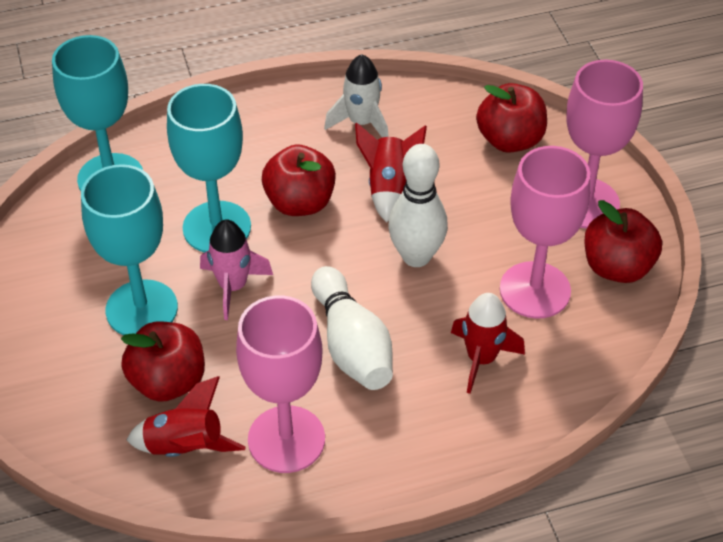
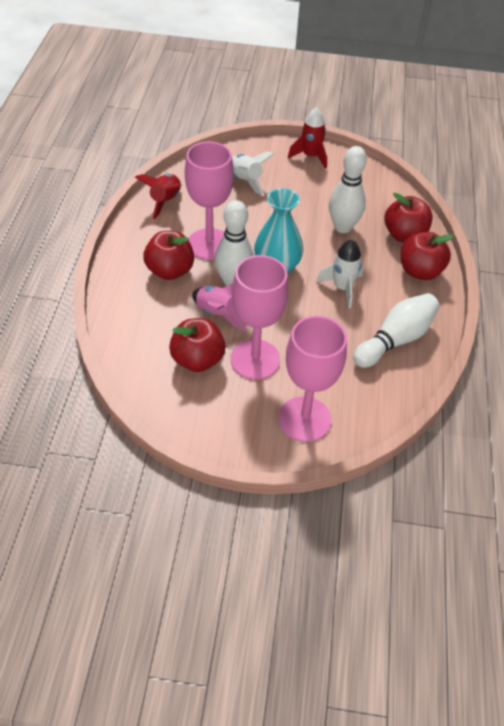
red rocket: 3 -> 2
turquoise goblet: 3 -> 0
turquoise vase: 0 -> 1
white bowling pin: 2 -> 3
white rocket: 1 -> 2

